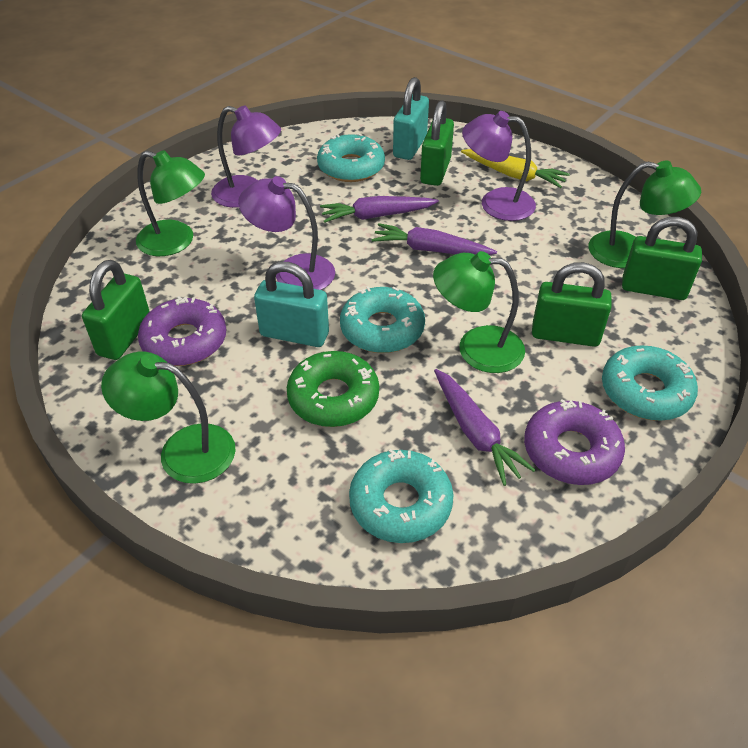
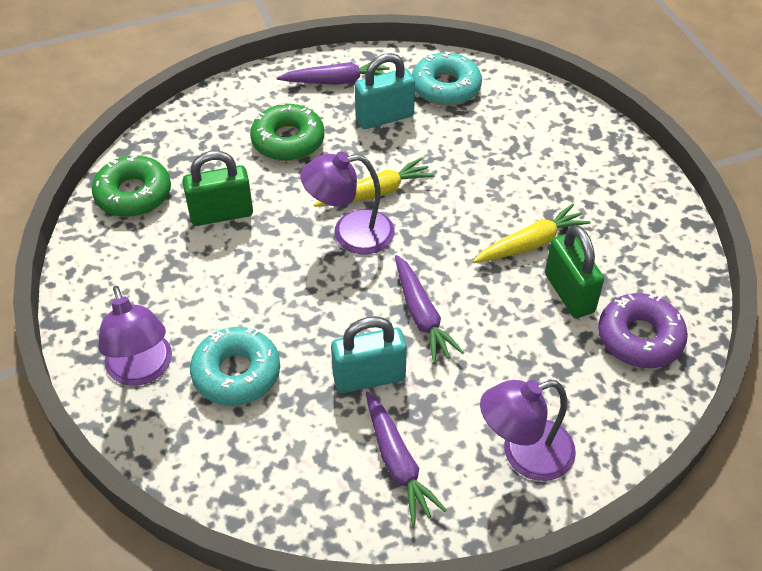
green donut: 1 -> 2
green lamp: 4 -> 0
green padlock: 4 -> 2
purple donut: 2 -> 1
turquoise donut: 4 -> 2
yellow carrot: 1 -> 2

